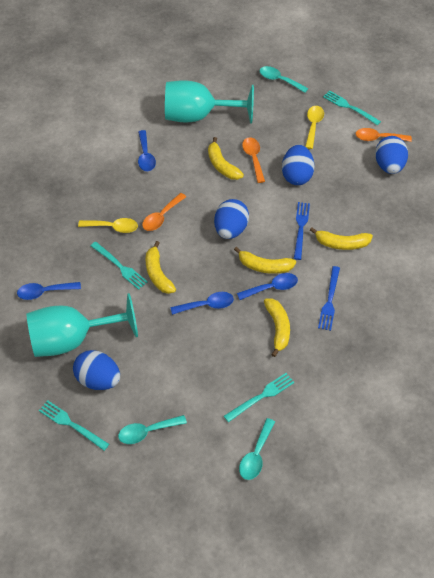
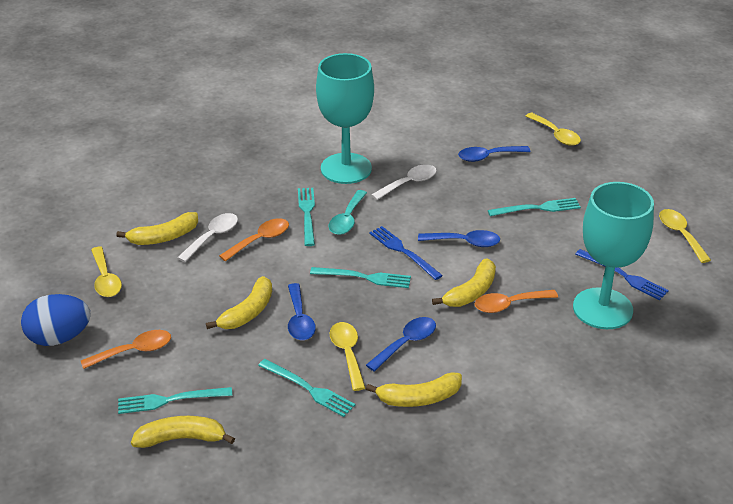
blue egg: 4 -> 1
turquoise fork: 4 -> 5
turquoise spoon: 3 -> 1
white spoon: 0 -> 2
yellow spoon: 2 -> 4

